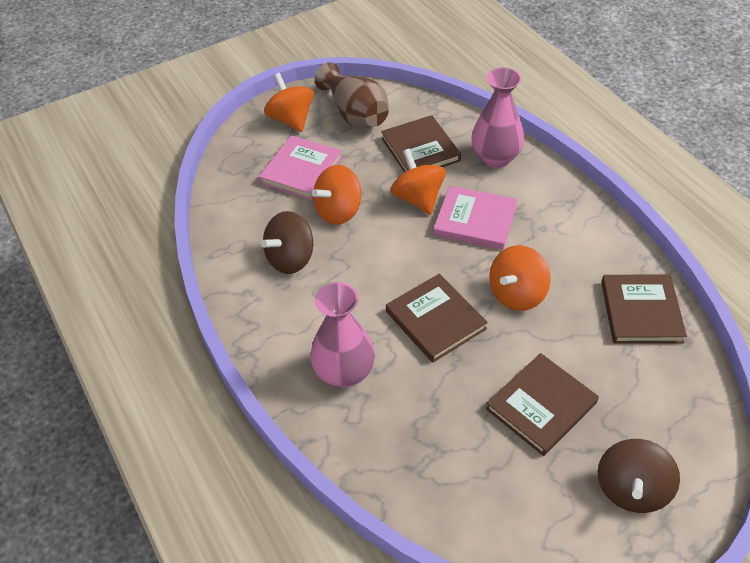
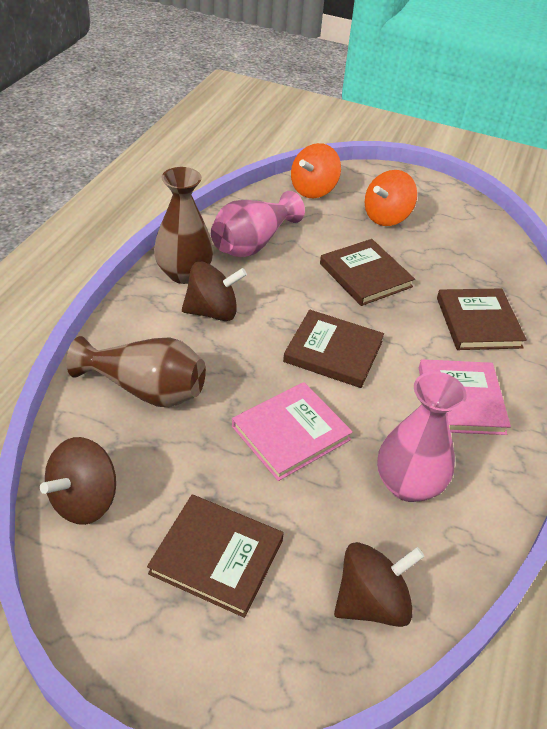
brown spinning top: 2 -> 3
brown vase: 1 -> 2
orange spinning top: 4 -> 2

